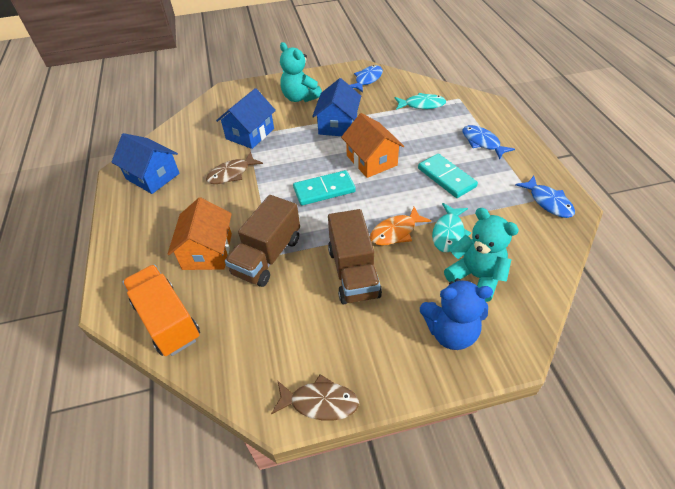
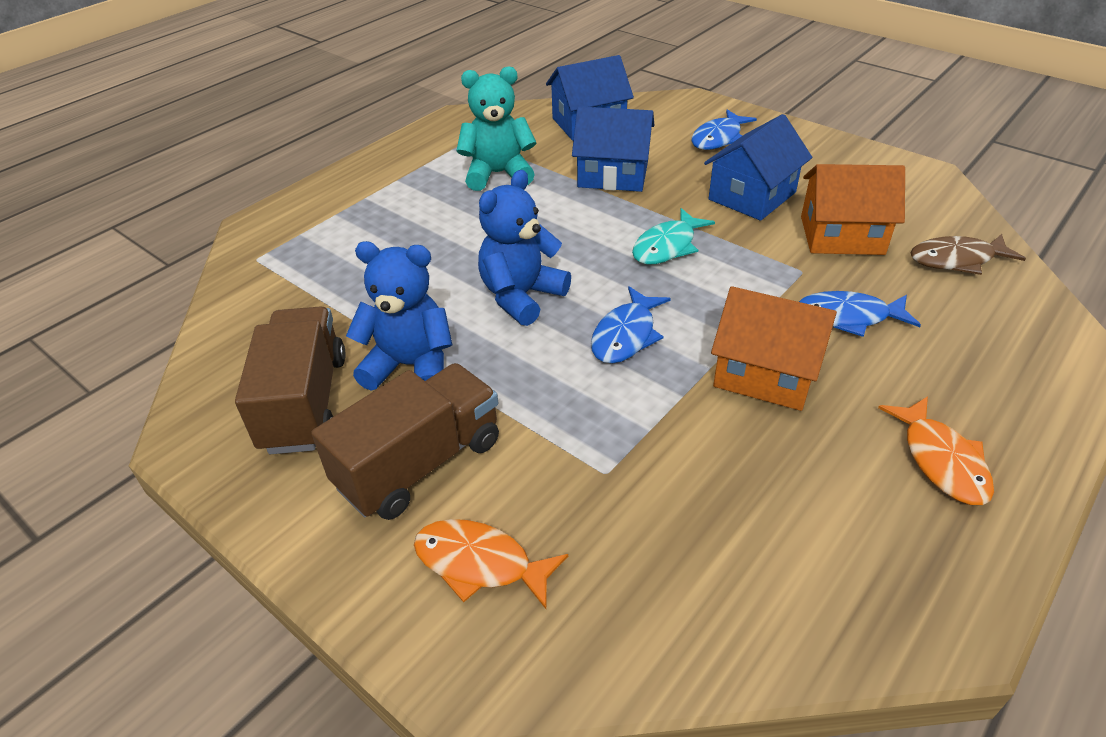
blue teddy bear: 1 -> 2
brown fish: 2 -> 1
orange fish: 1 -> 2
orange truck: 1 -> 0
turquoise domino: 2 -> 0
turquoise fish: 2 -> 1
turquoise teddy bear: 2 -> 1

